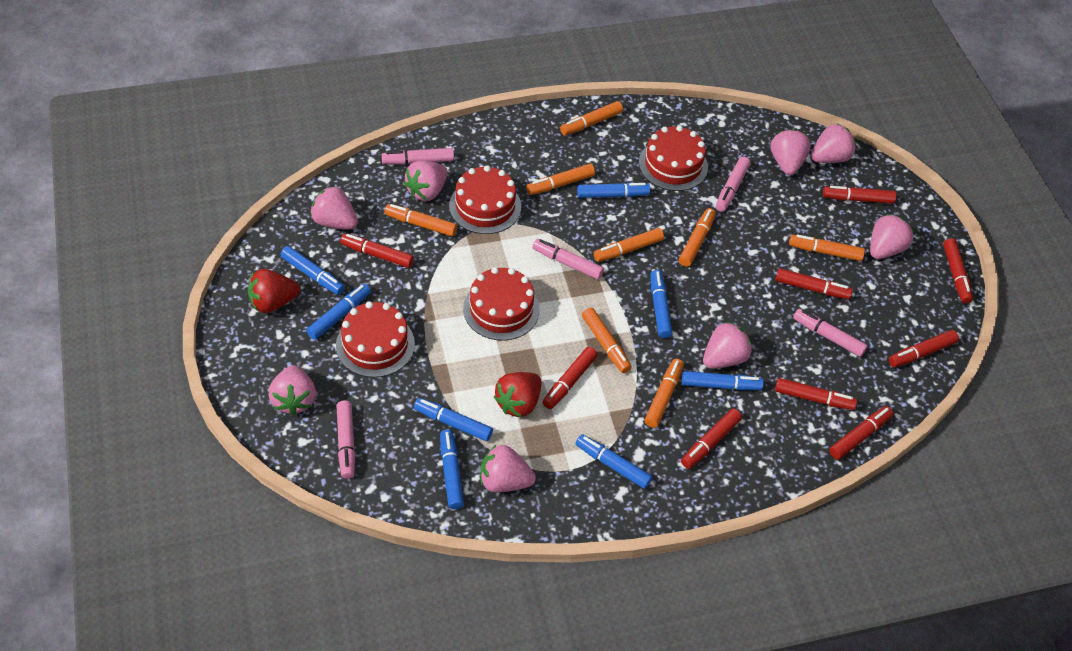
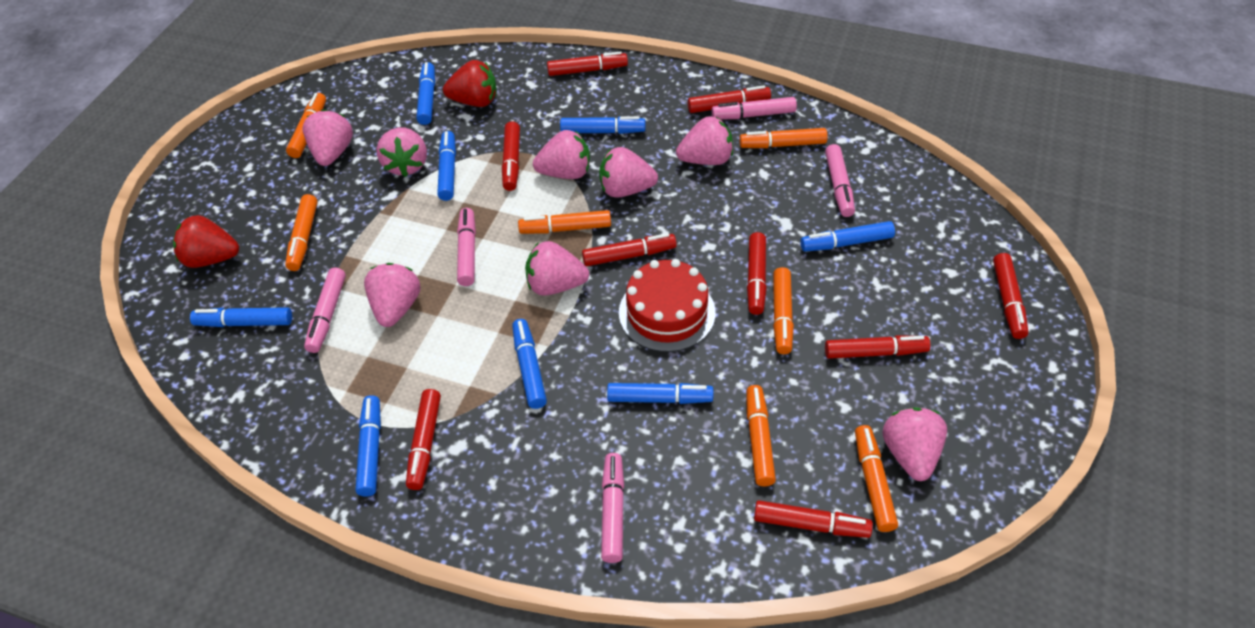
orange marker: 8 -> 7
red cake: 4 -> 1

